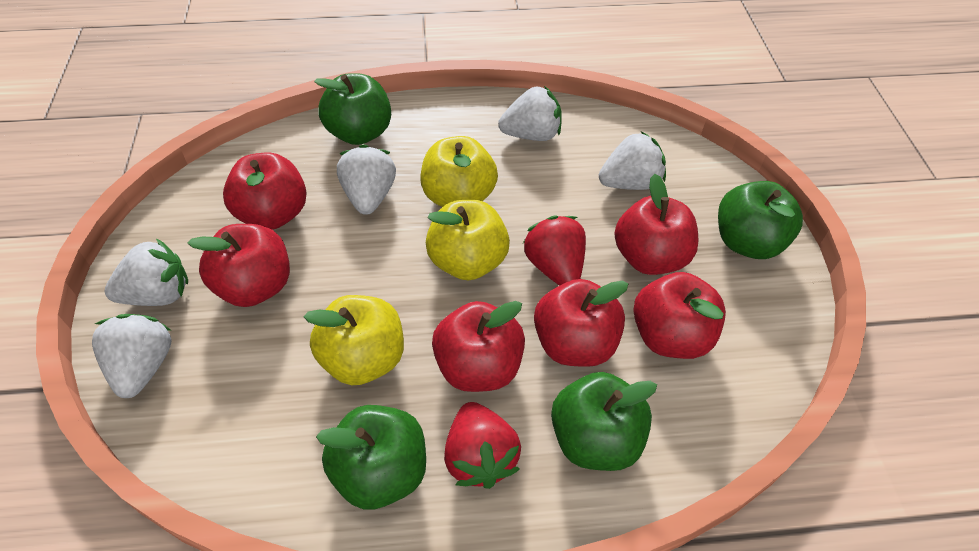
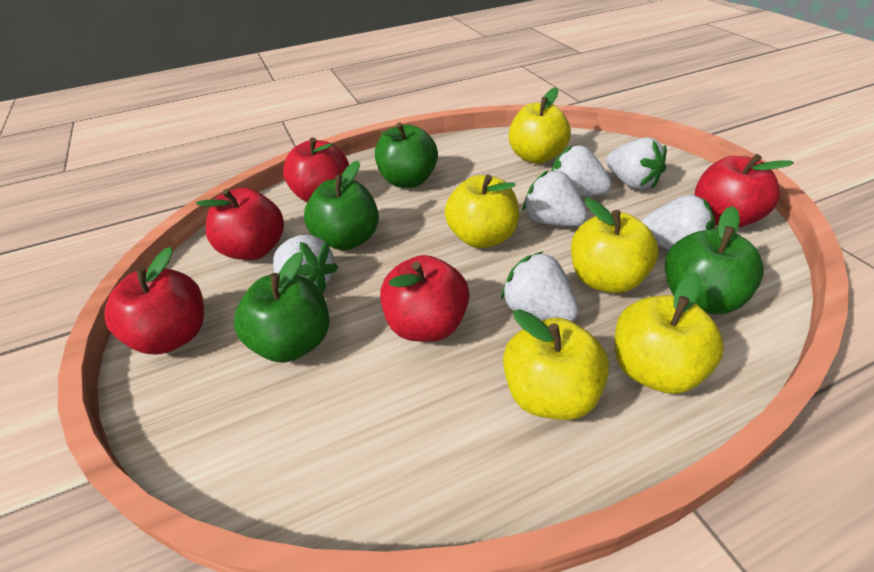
red apple: 6 -> 5
red strawberry: 2 -> 0
white strawberry: 5 -> 6
yellow apple: 3 -> 5

